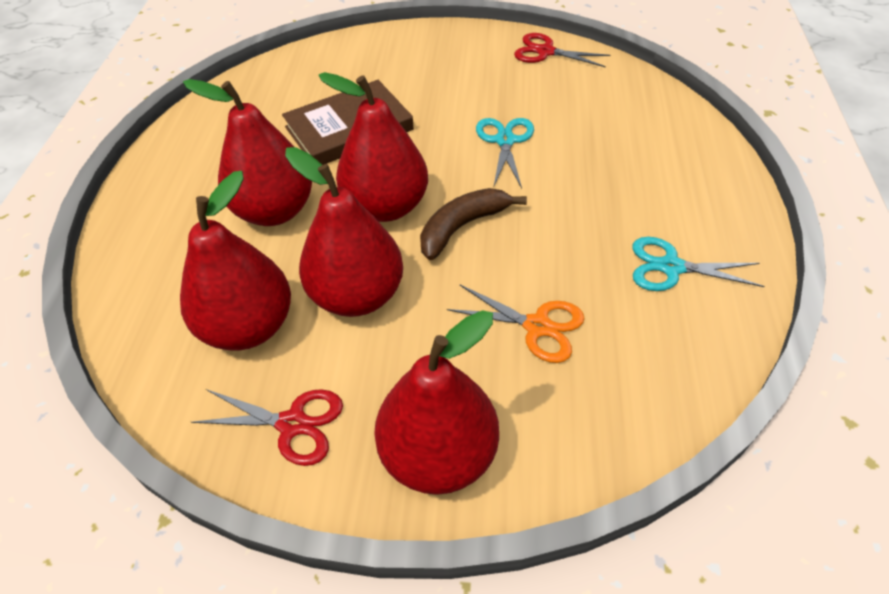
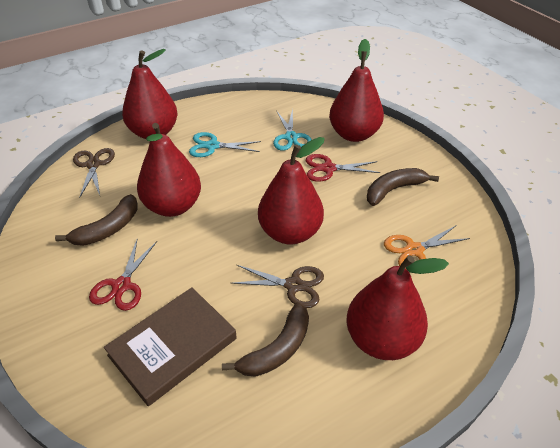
brown banana: 1 -> 3
brown scissors: 0 -> 2

